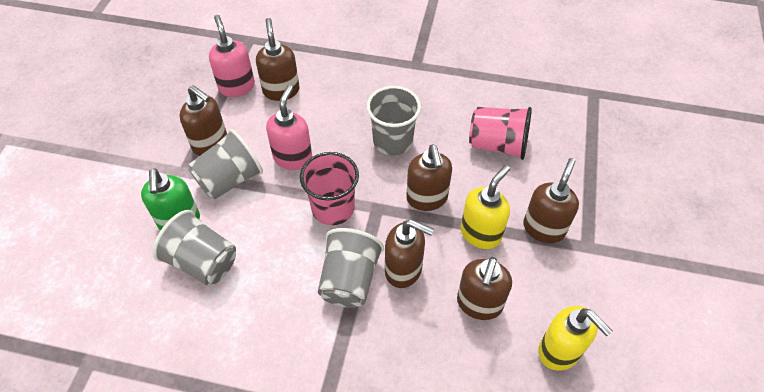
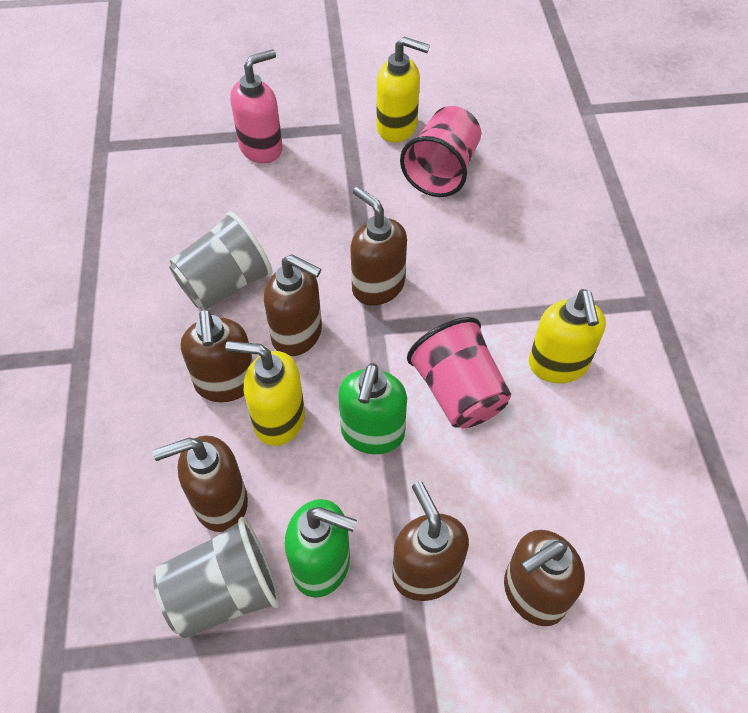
green soap dispenser: 1 -> 2
grey cup: 4 -> 2
pink soap dispenser: 2 -> 1
yellow soap dispenser: 2 -> 3

